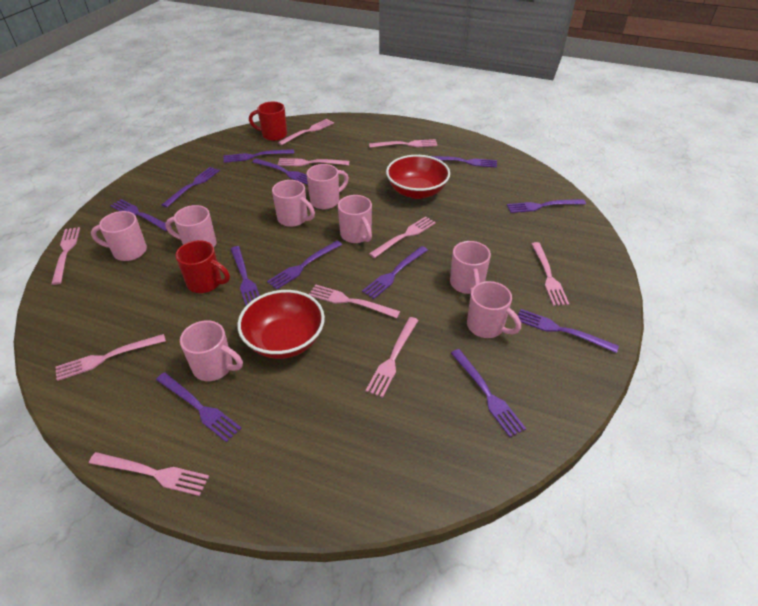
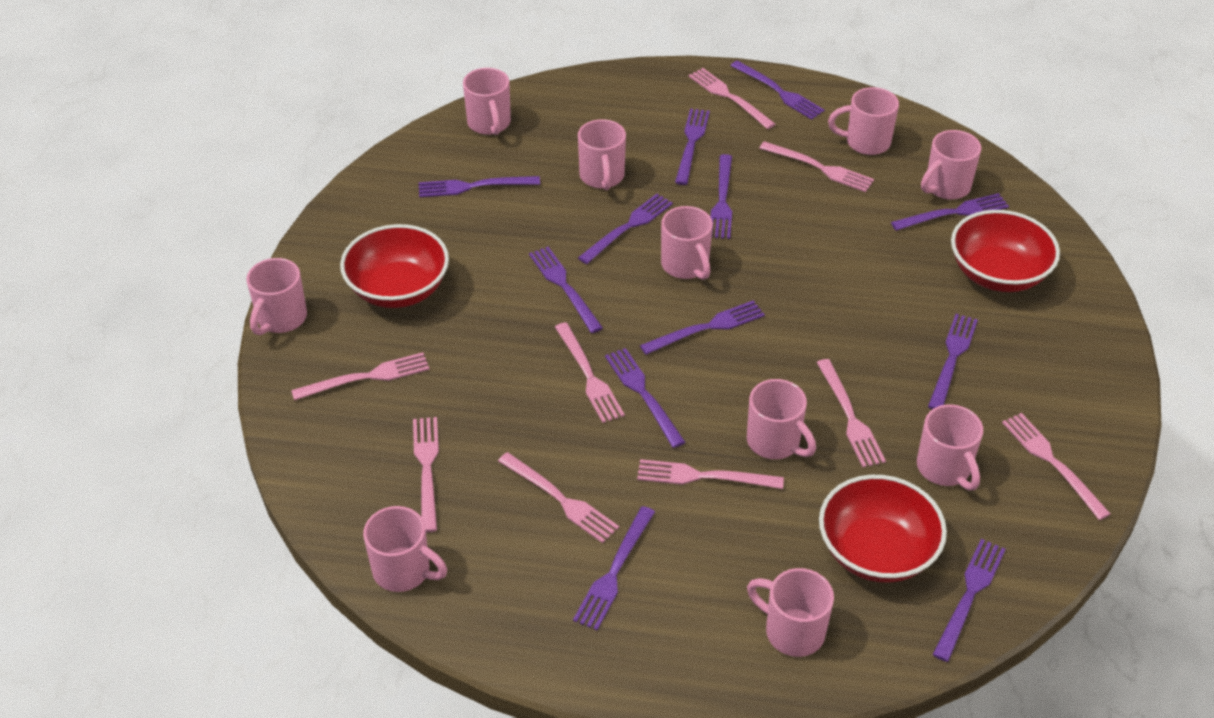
pink fork: 10 -> 9
pink mug: 8 -> 10
red bowl: 2 -> 3
red mug: 2 -> 0

